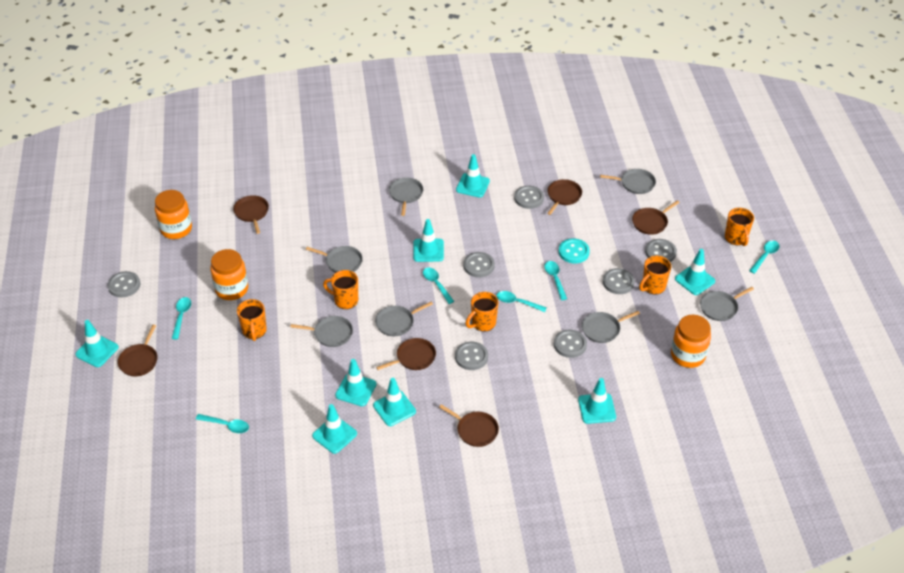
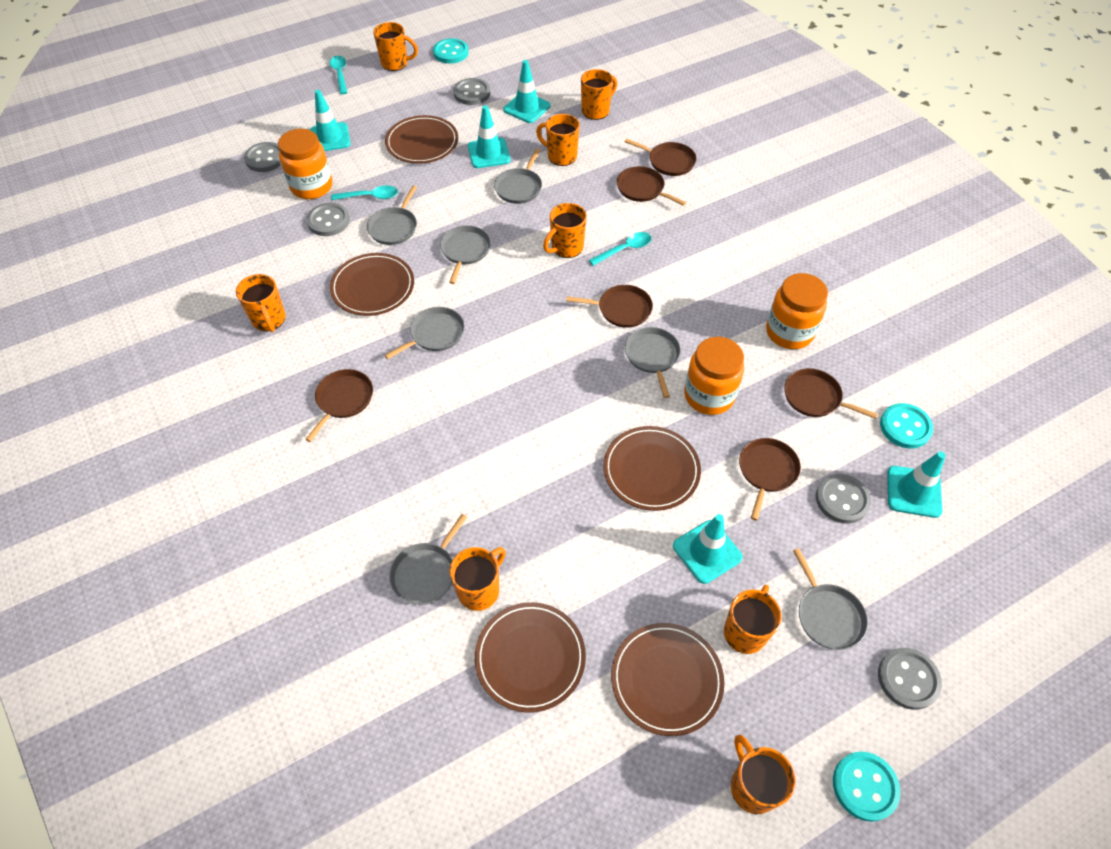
brown plate: 0 -> 5
grey button: 7 -> 5
orange mug: 5 -> 8
turquoise button: 1 -> 3
turquoise spoon: 6 -> 3
turquoise traffic cone: 8 -> 5

